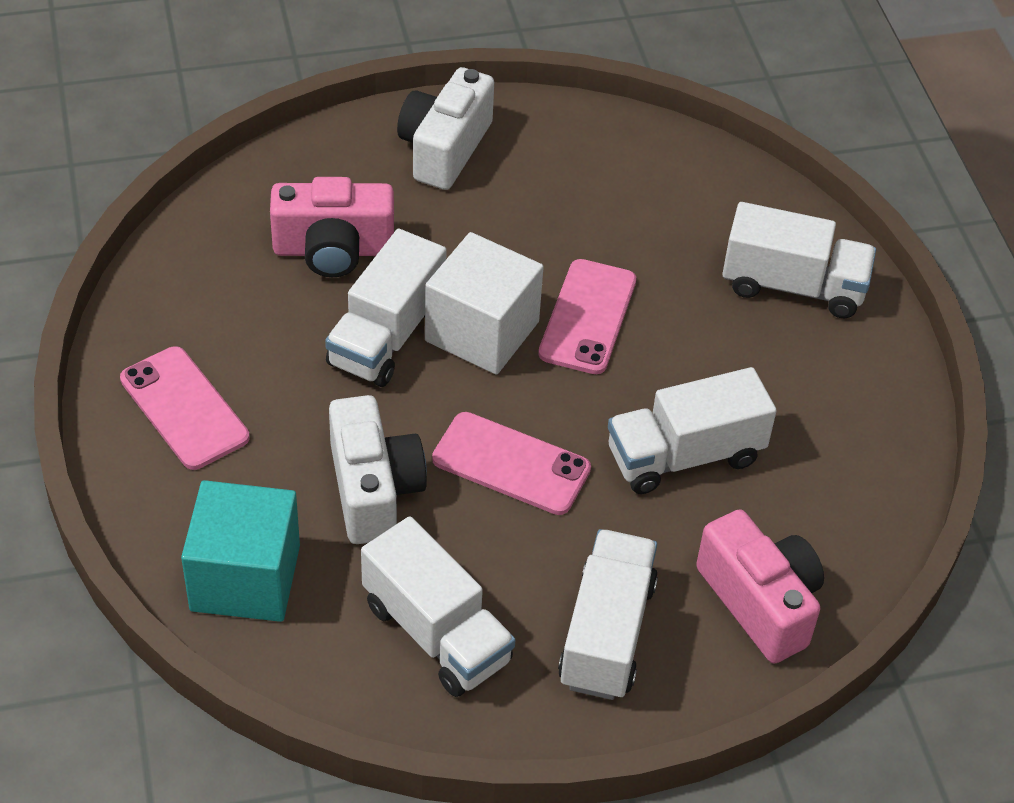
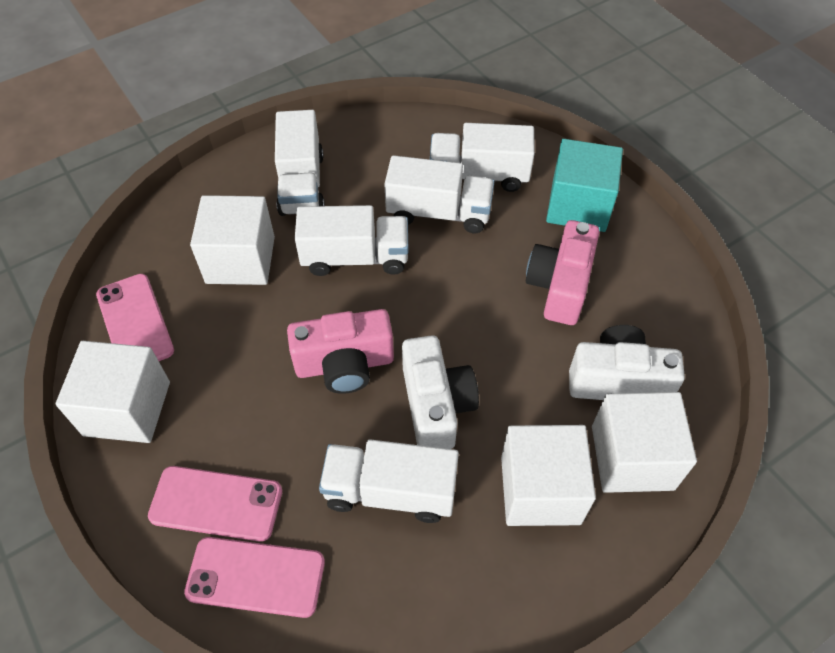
white cube: 1 -> 4

